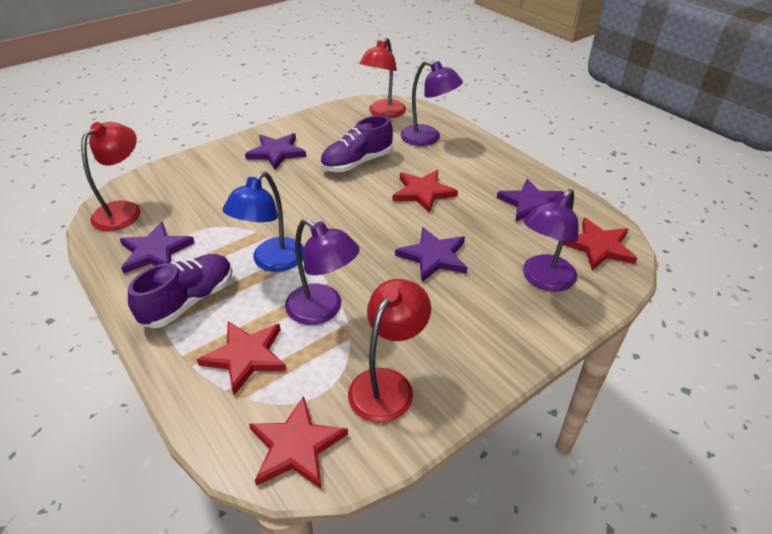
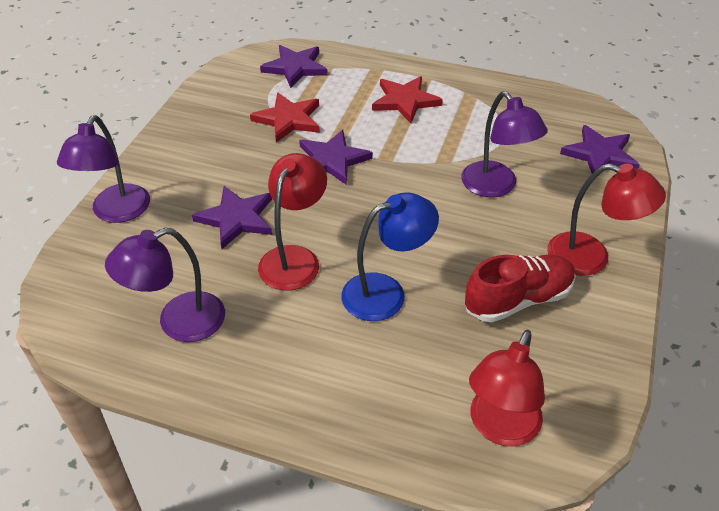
purple shoe: 2 -> 0
red shoe: 0 -> 1
red star: 4 -> 2

